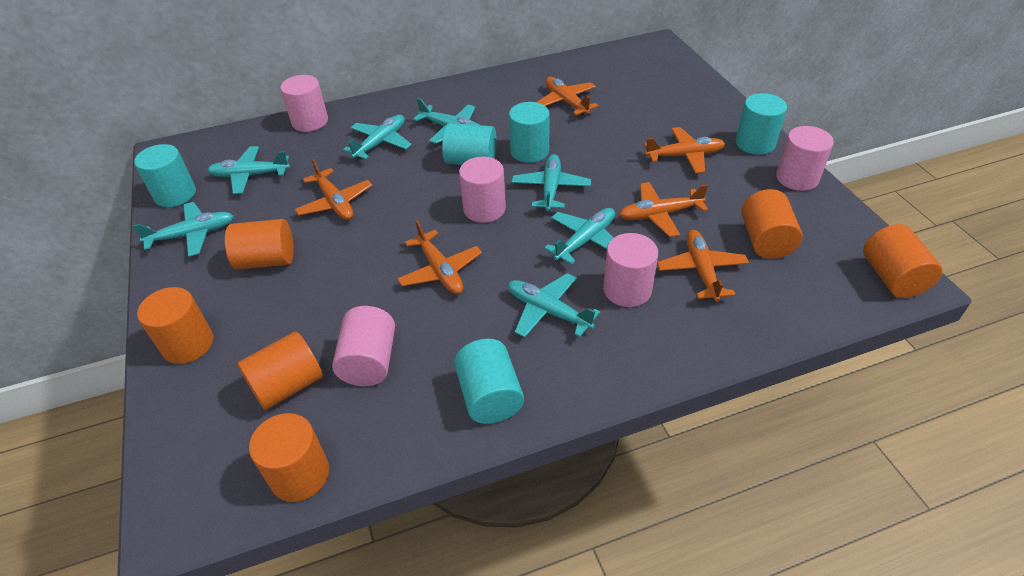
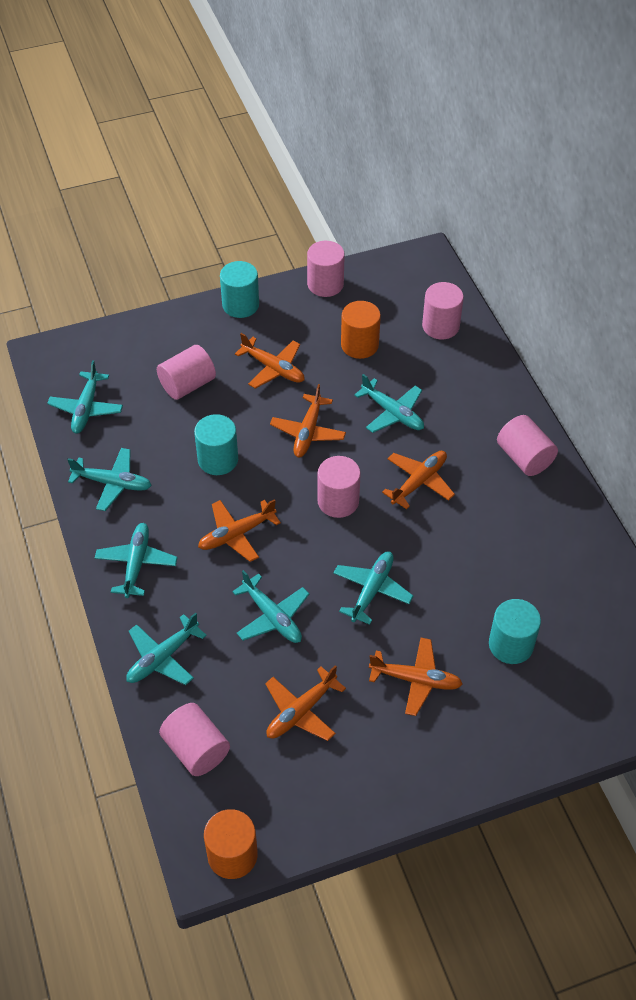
orange cylinder: 6 -> 2
pink cylinder: 5 -> 6
turquoise cylinder: 5 -> 3

